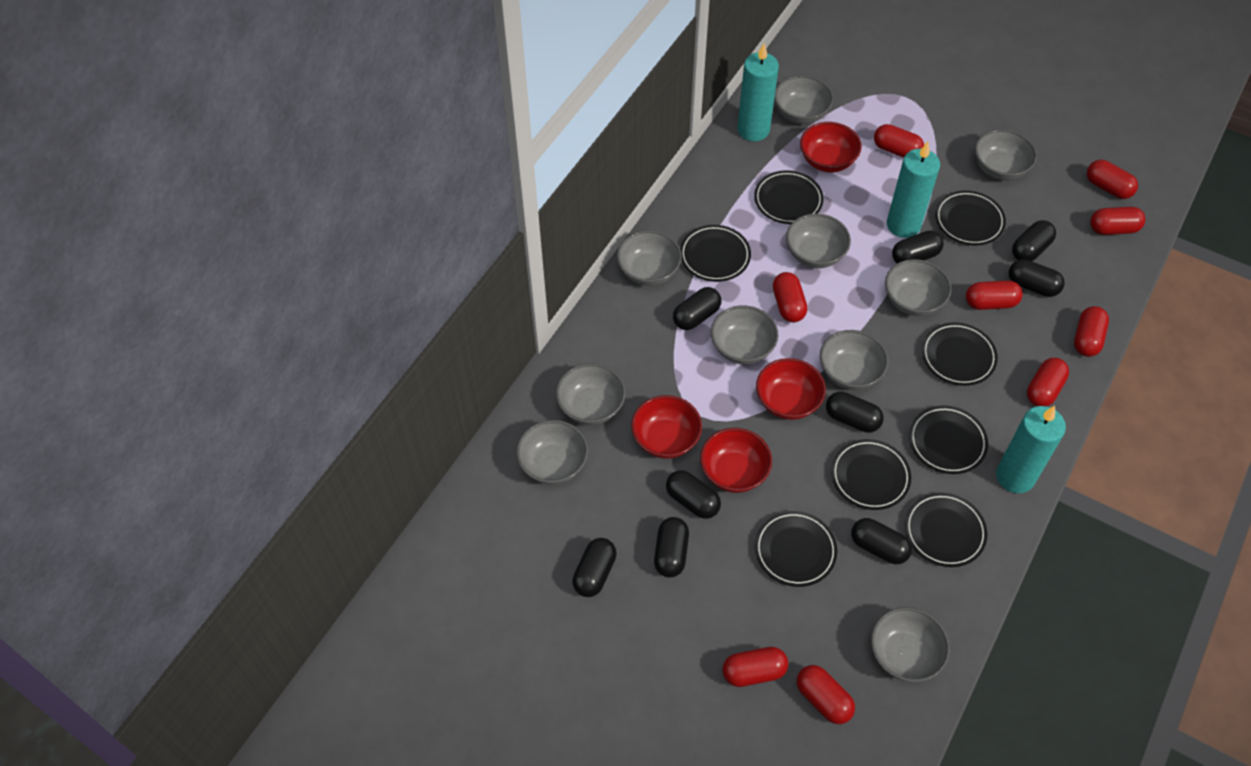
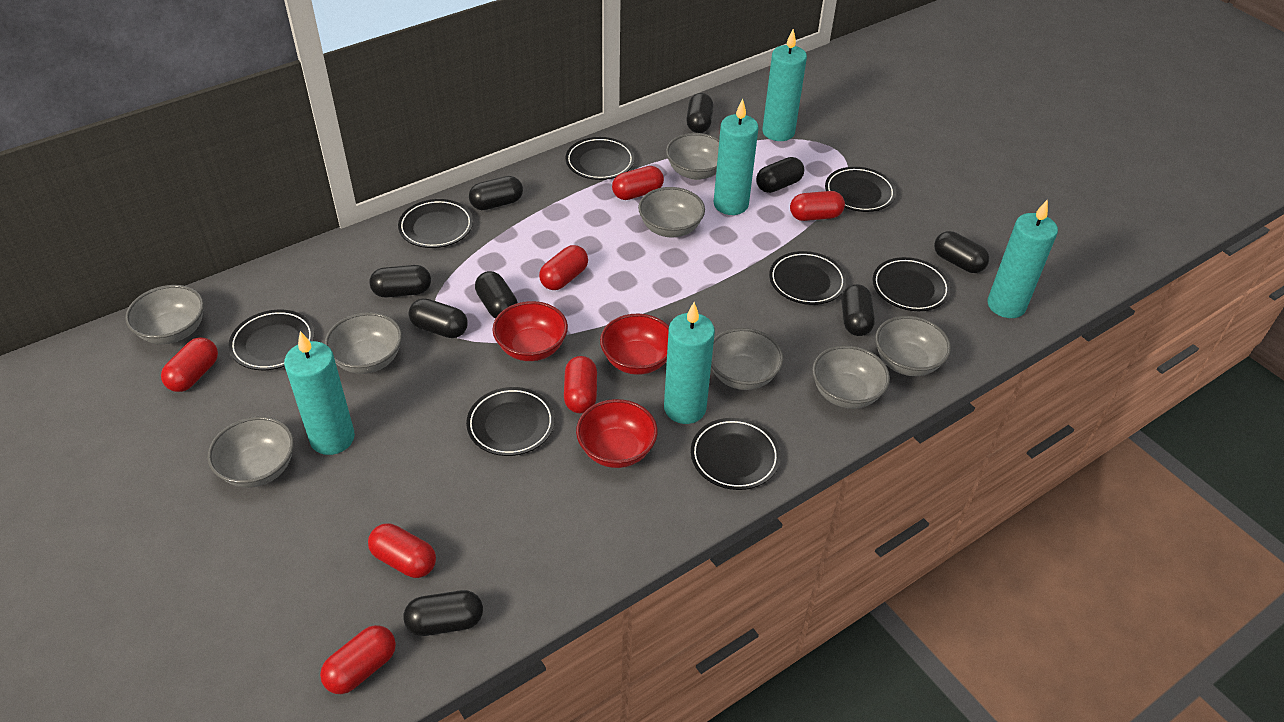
grey bowl: 10 -> 8
red bowl: 4 -> 3
red capsule: 9 -> 7
turquoise candle: 3 -> 5

